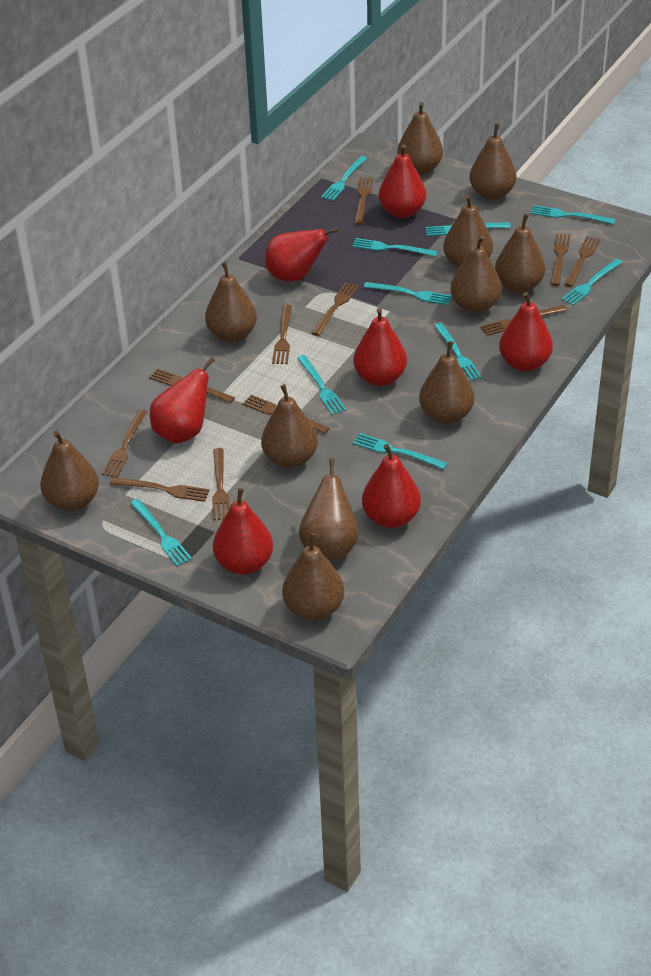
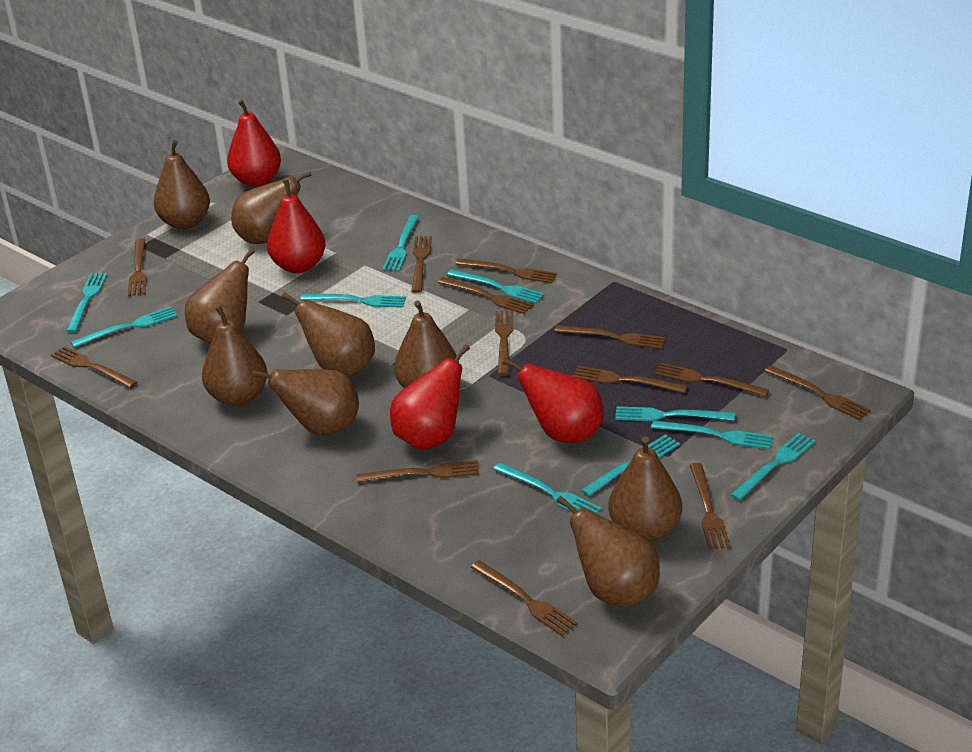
brown fork: 11 -> 13
brown pear: 11 -> 9
red pear: 7 -> 4

